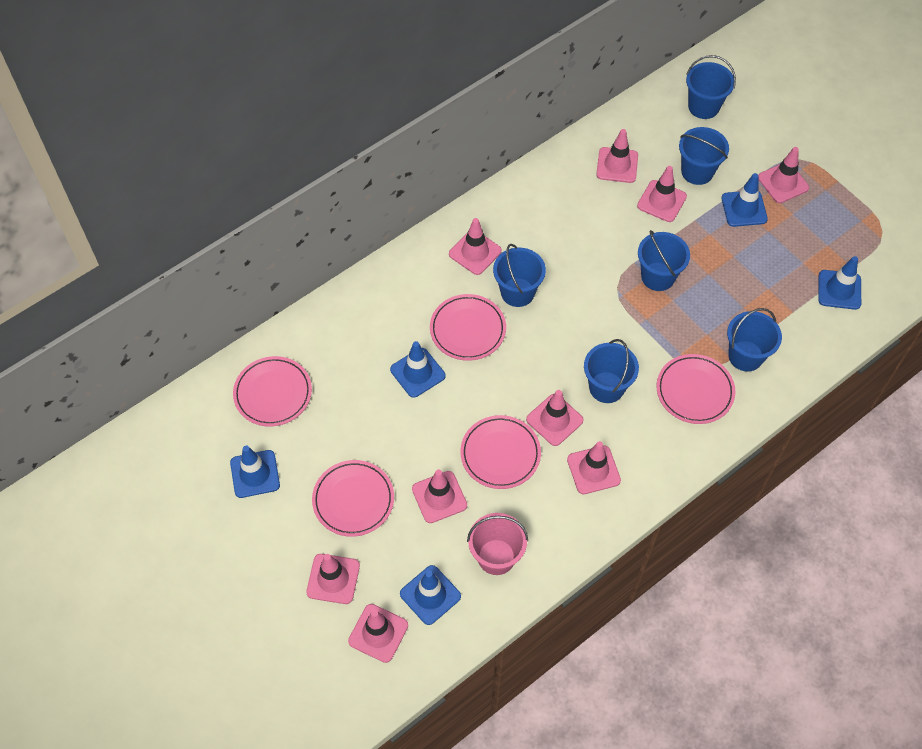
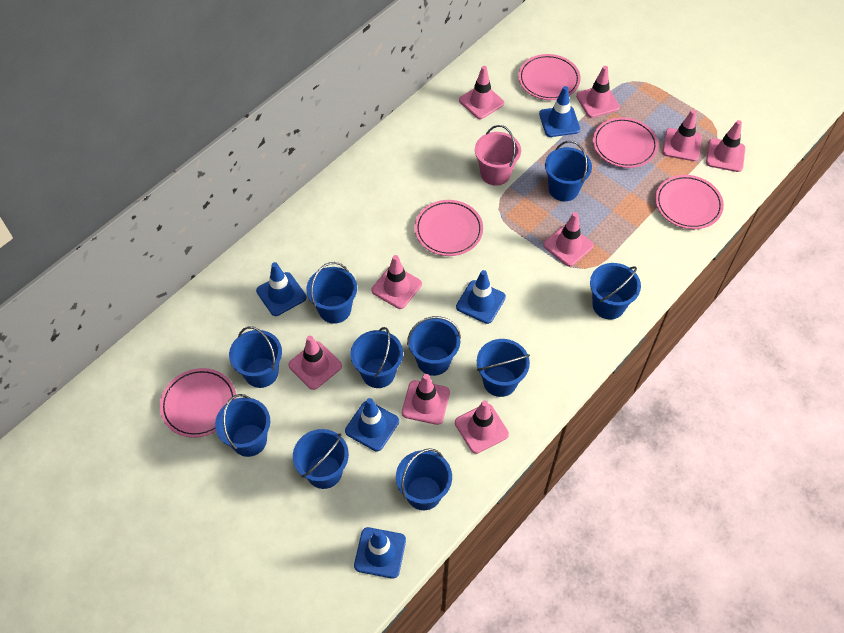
blue bucket: 6 -> 10

